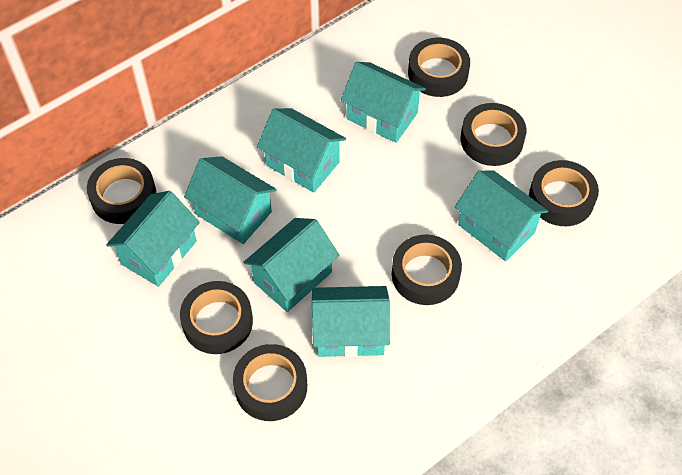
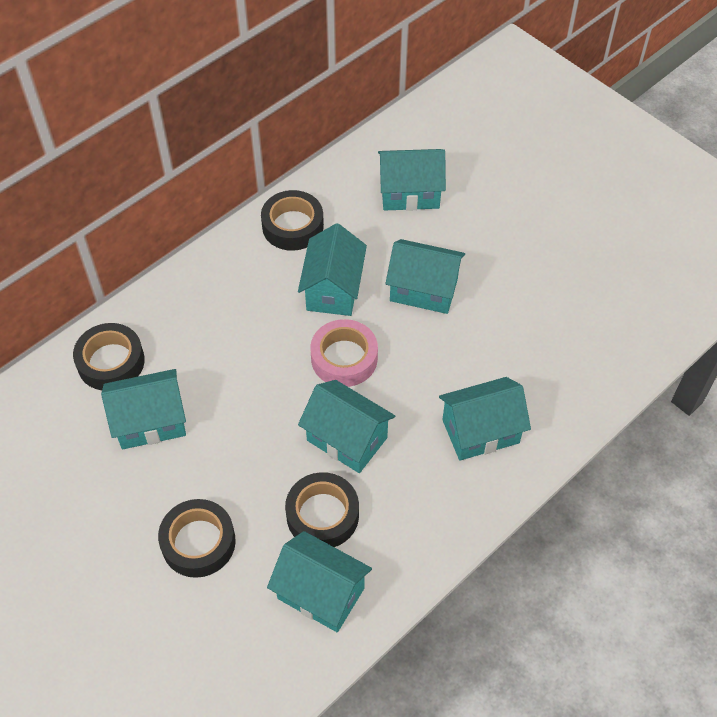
black tape: 7 -> 4
pink tape: 0 -> 1

